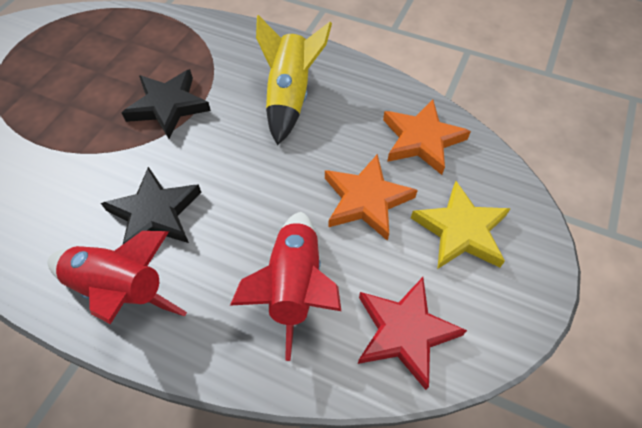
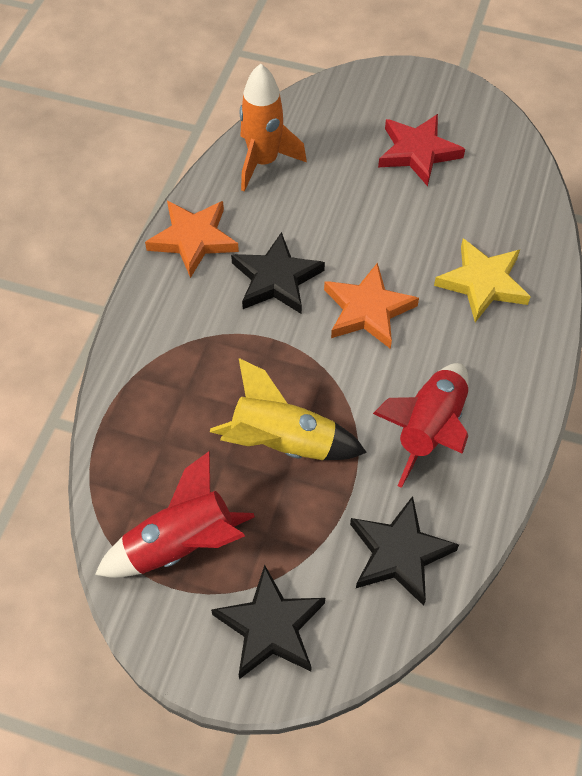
black star: 2 -> 3
orange rocket: 0 -> 1

